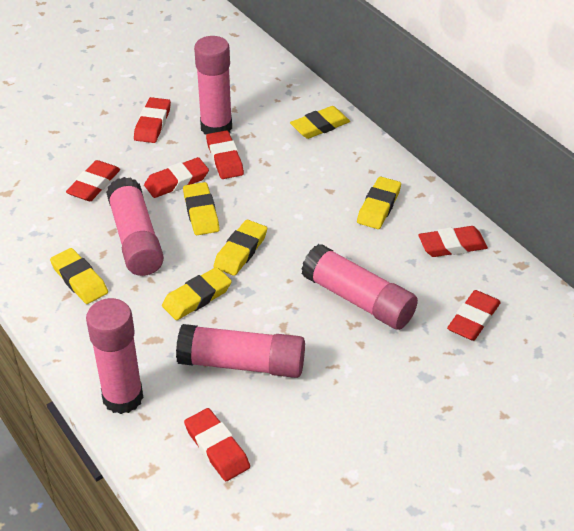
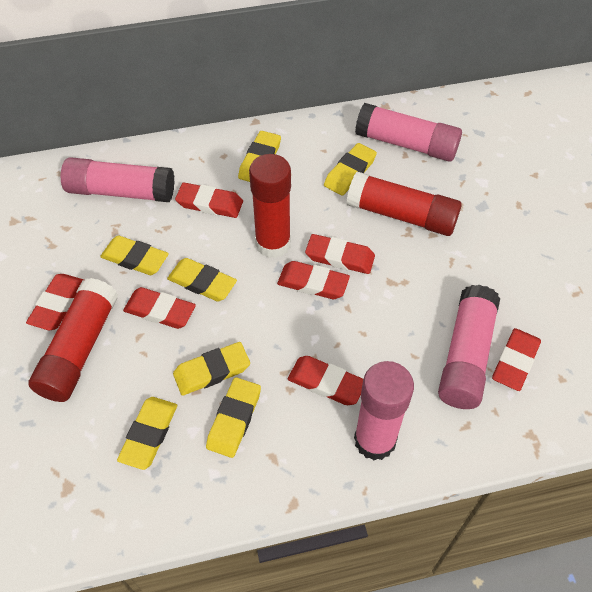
pink glue stick: 5 -> 4
red glue stick: 0 -> 3
yellow eraser: 6 -> 7

